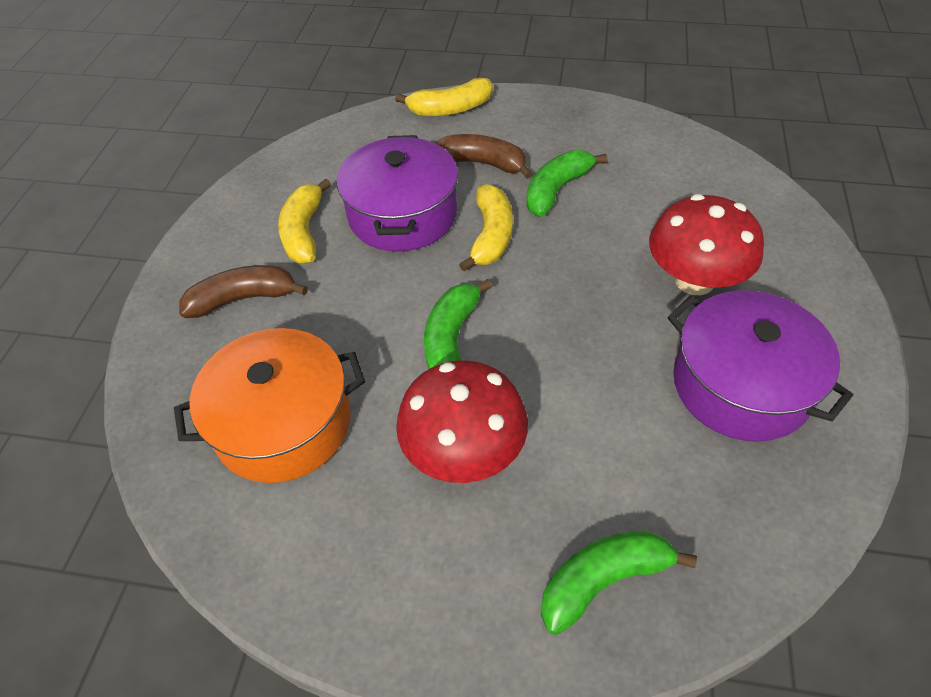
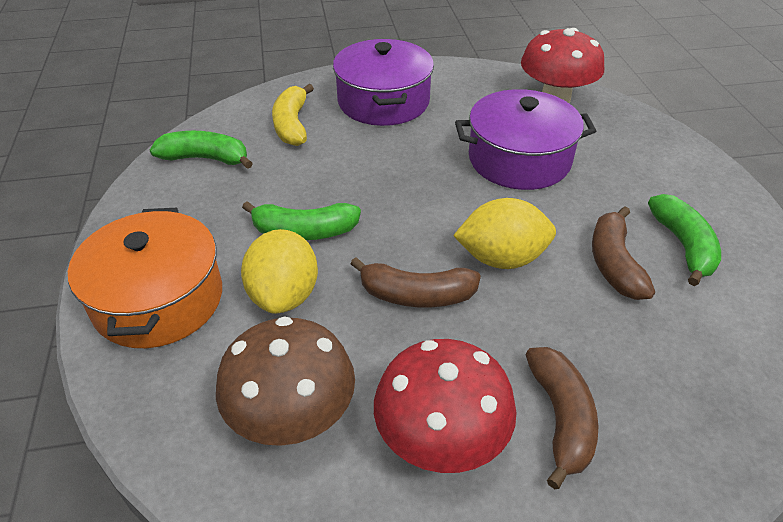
brown banana: 2 -> 3
brown mushroom: 0 -> 1
yellow banana: 3 -> 1
yellow lemon: 0 -> 2

